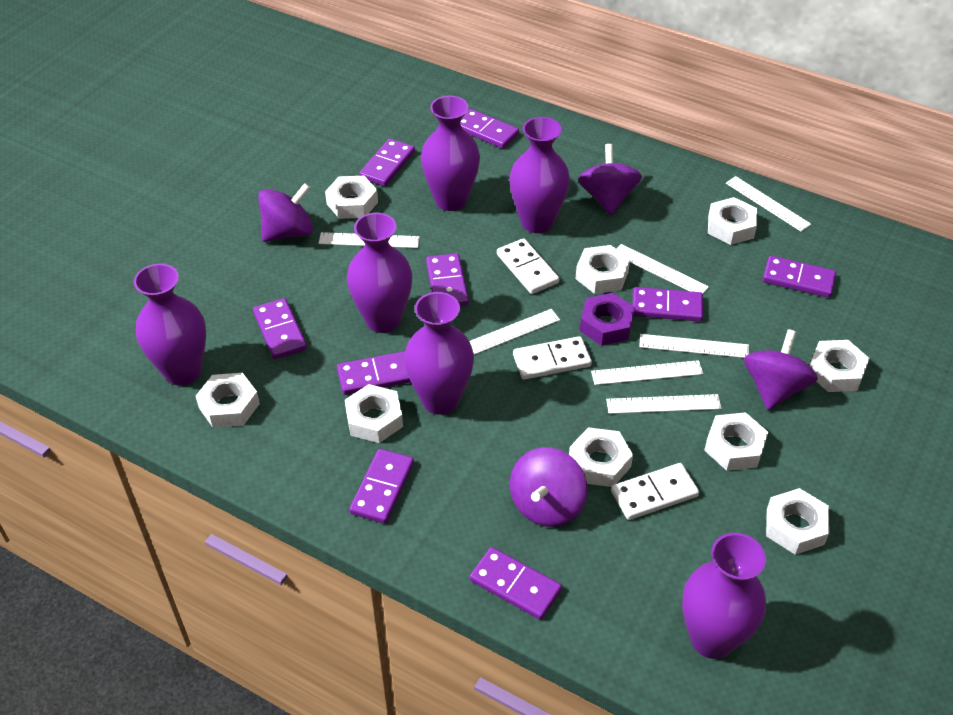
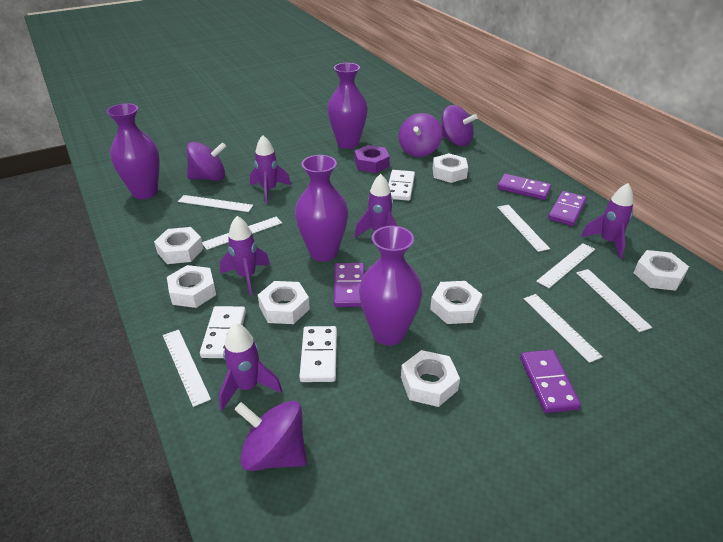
purple domino: 9 -> 4
purple rocket: 0 -> 5
purple vase: 6 -> 4
white nut: 9 -> 7

